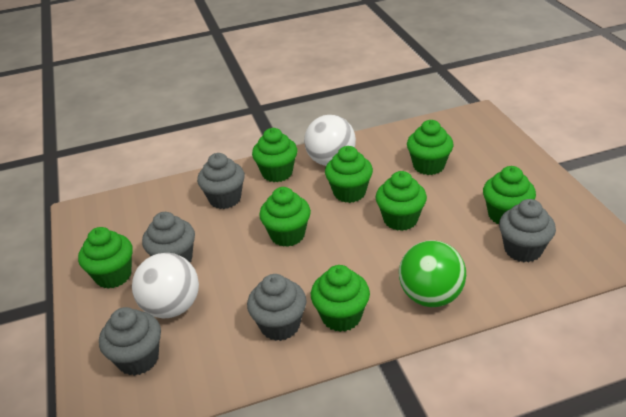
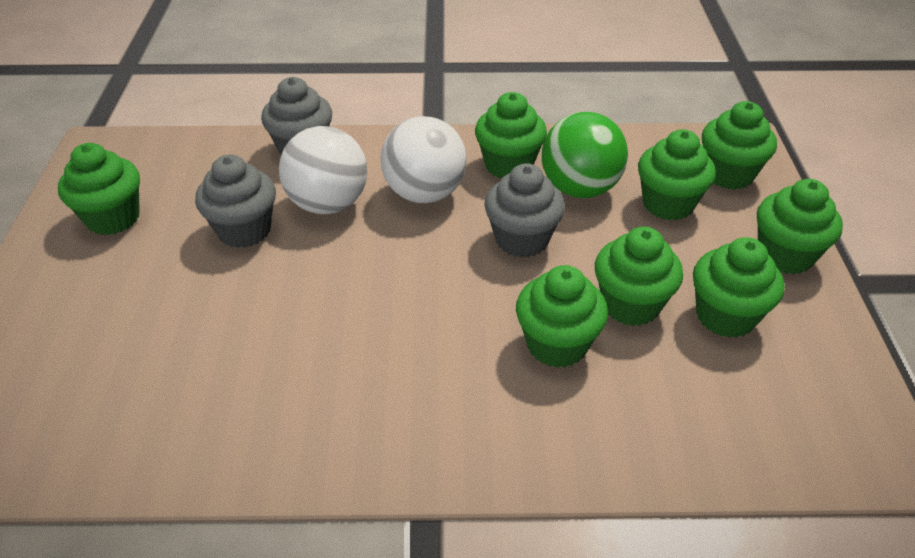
grey cupcake: 5 -> 3

